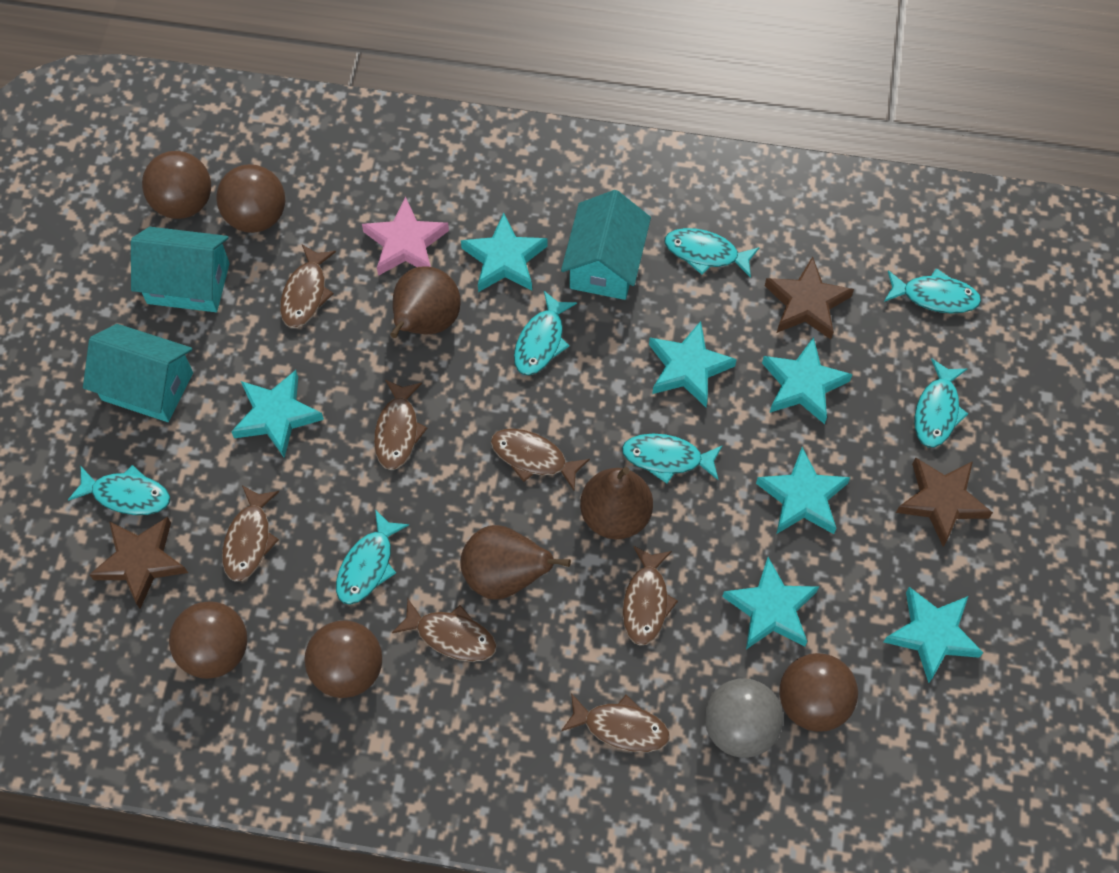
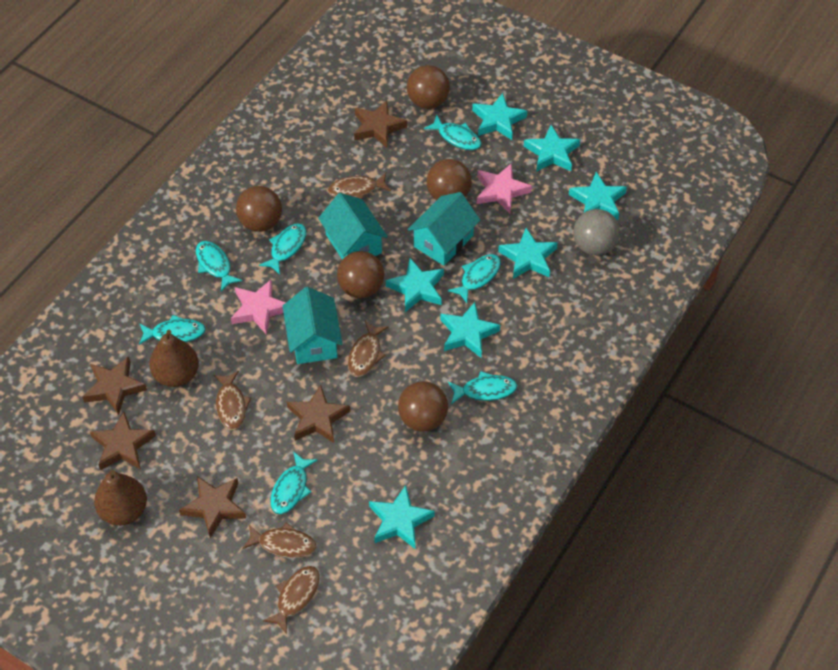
brown fish: 7 -> 5
brown pear: 3 -> 2
brown star: 3 -> 5
pink star: 1 -> 2

